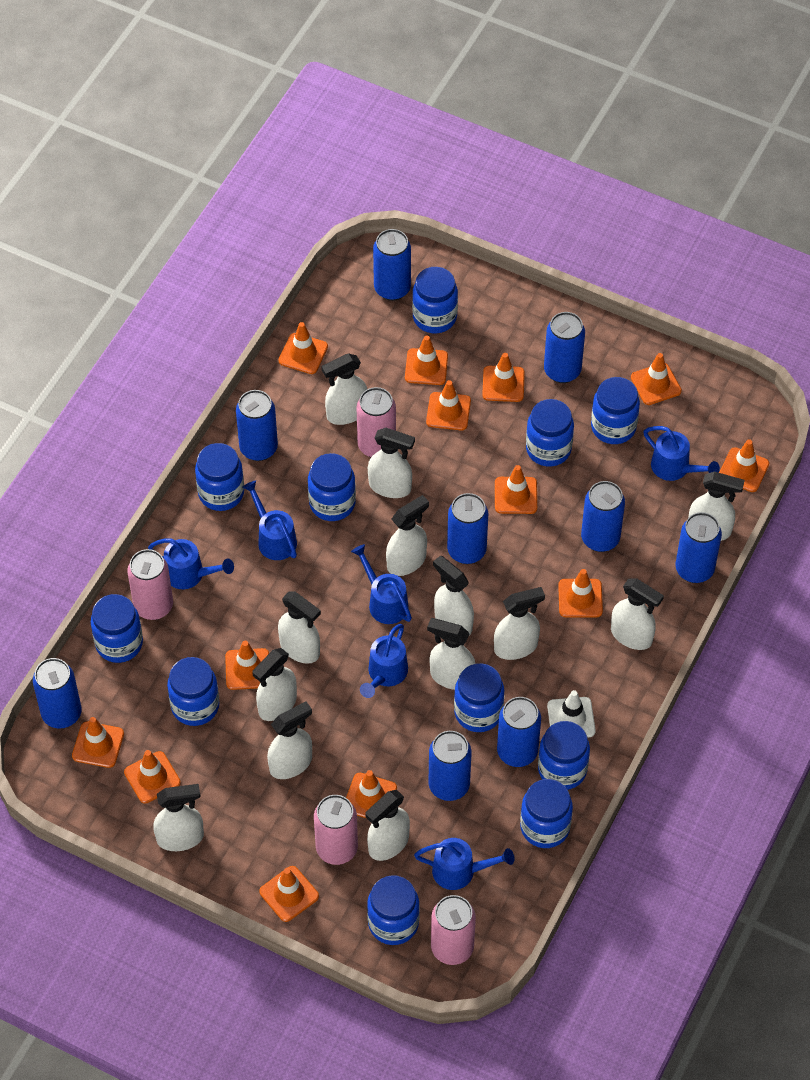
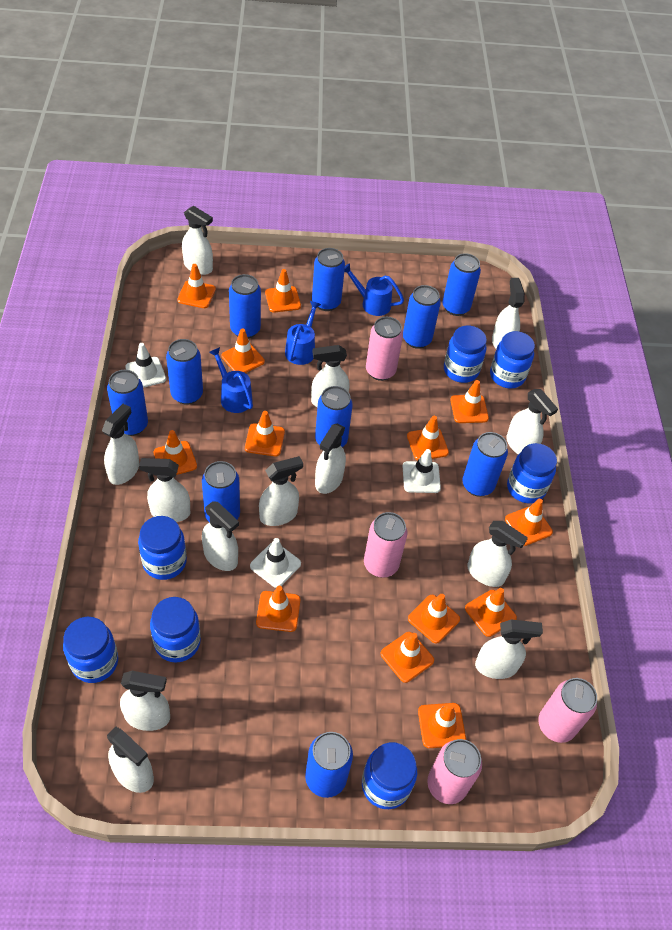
blue can: 9 -> 10
blue jar: 11 -> 7
blue watering can: 6 -> 3
white traffic cone: 1 -> 3

